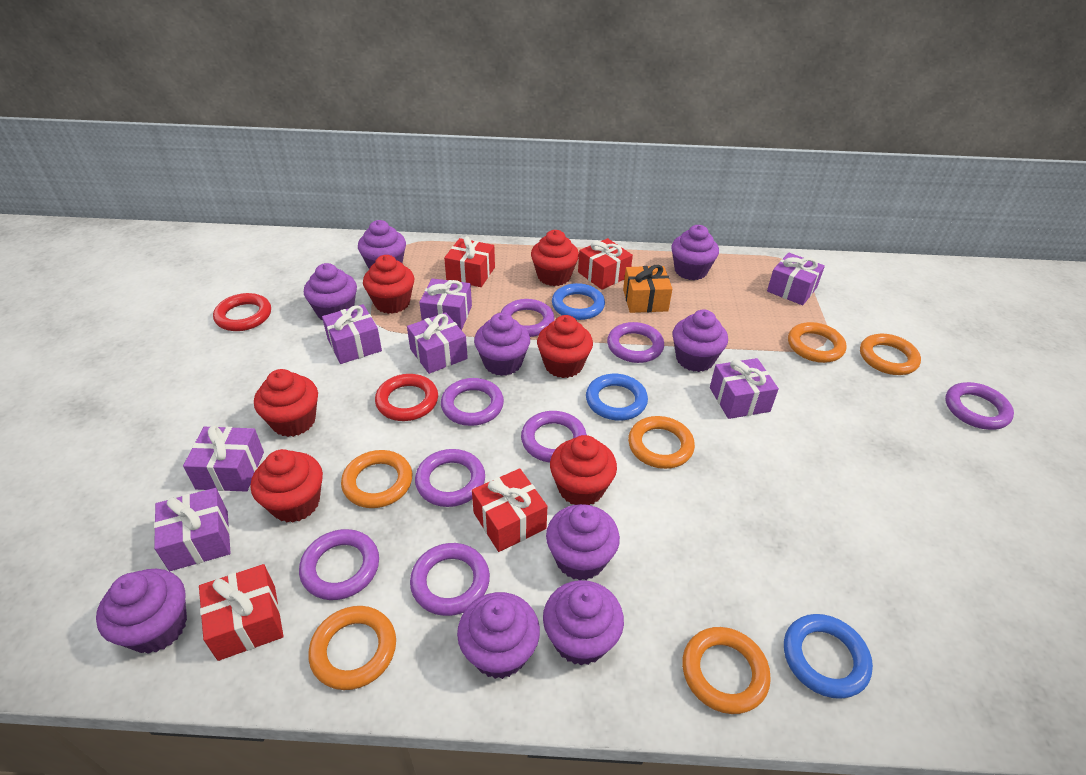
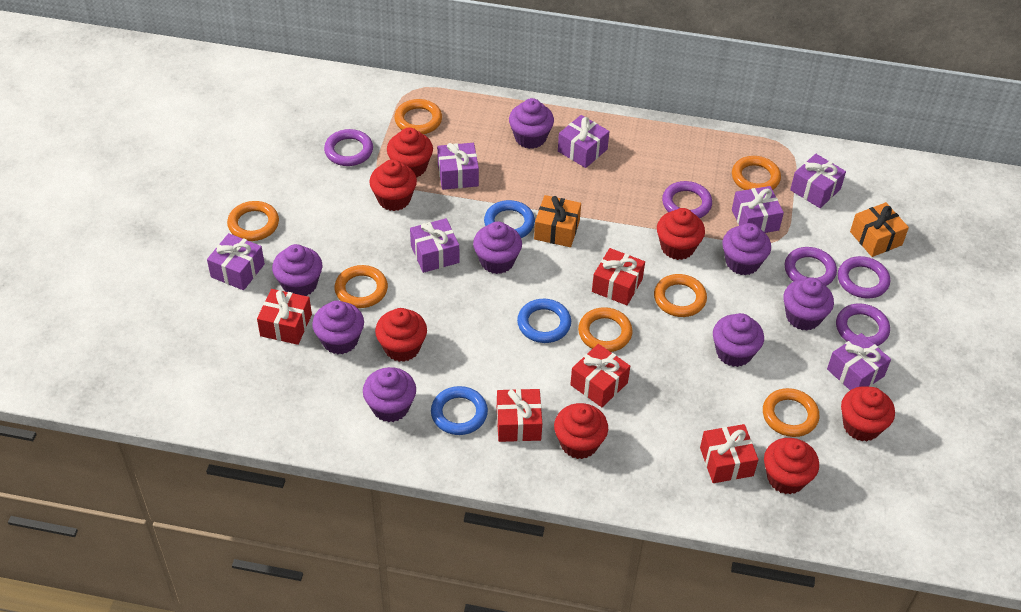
orange gift: 1 -> 2
orange ring: 6 -> 7
purple cupcake: 9 -> 8
purple ring: 8 -> 5
red cupcake: 6 -> 7
red gift: 4 -> 5
red ring: 2 -> 0

